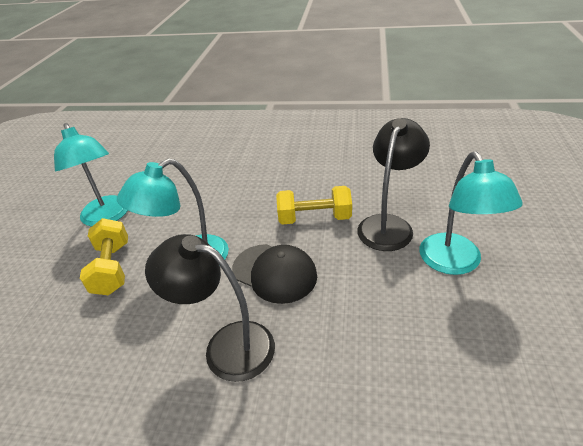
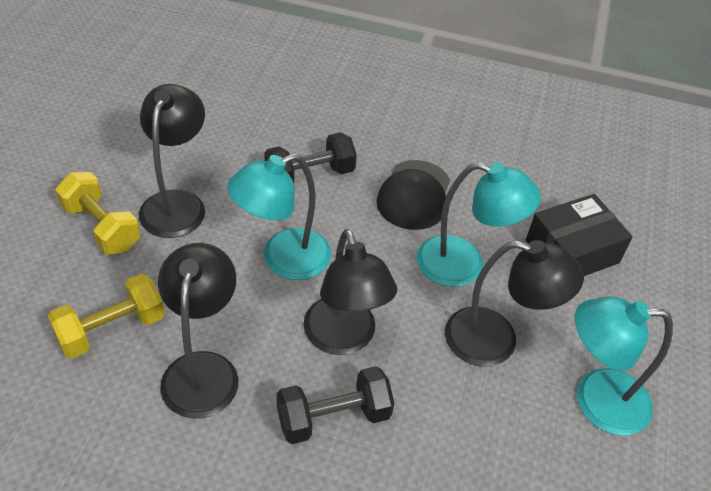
black box: 0 -> 1
black dumbbell: 0 -> 2
black lamp: 2 -> 4

